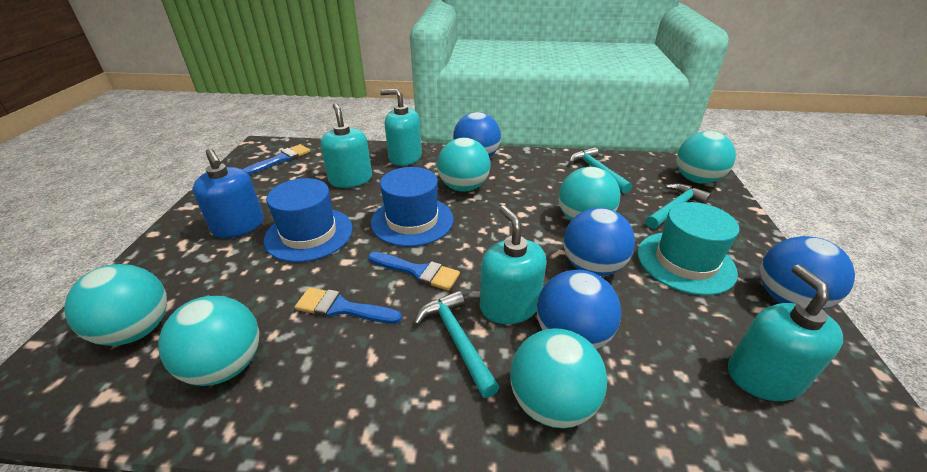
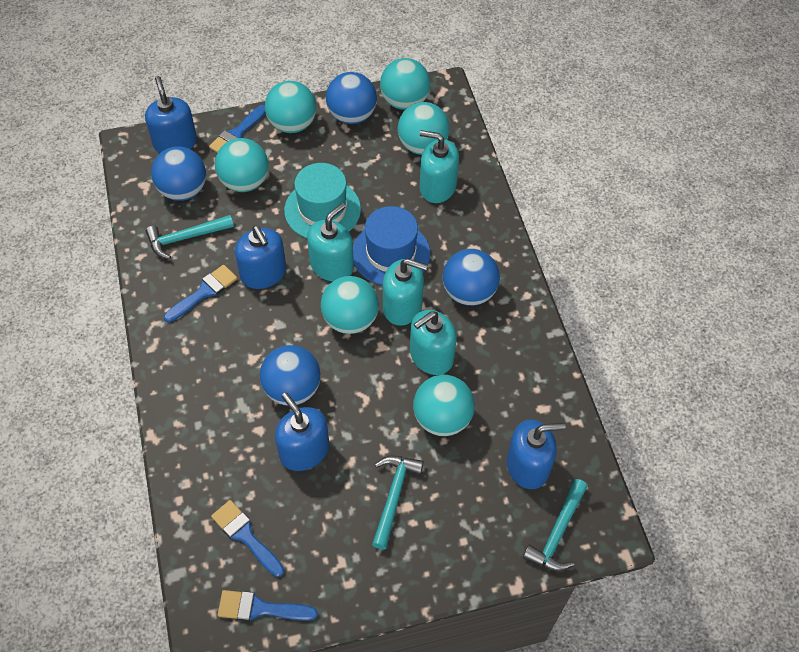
blue brush: 3 -> 4
blue hat: 2 -> 1
blue soap dispenser: 1 -> 4

